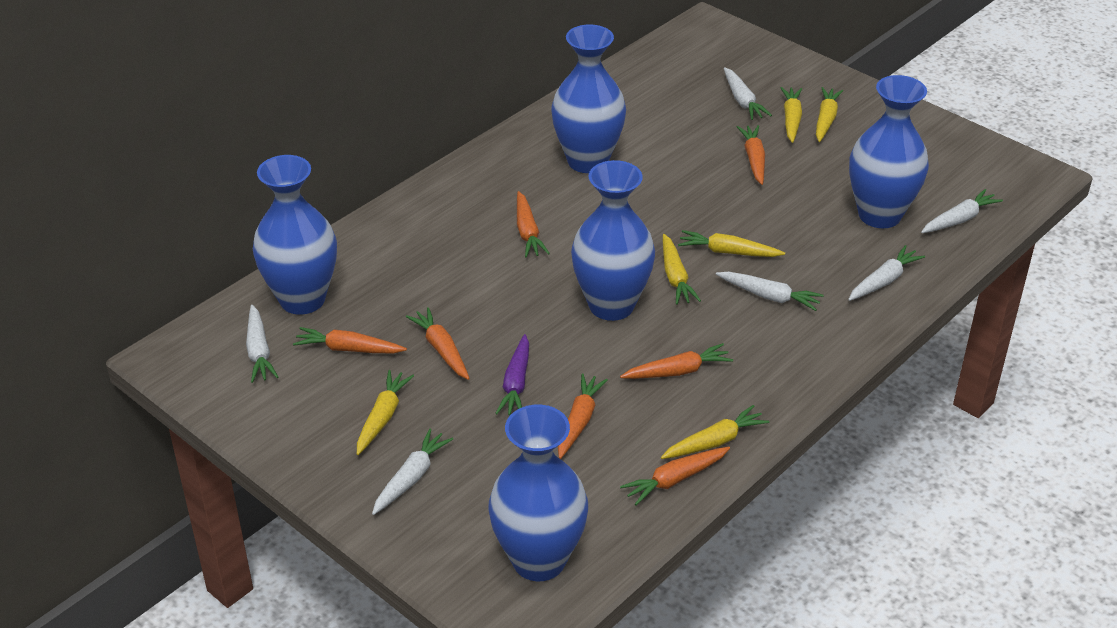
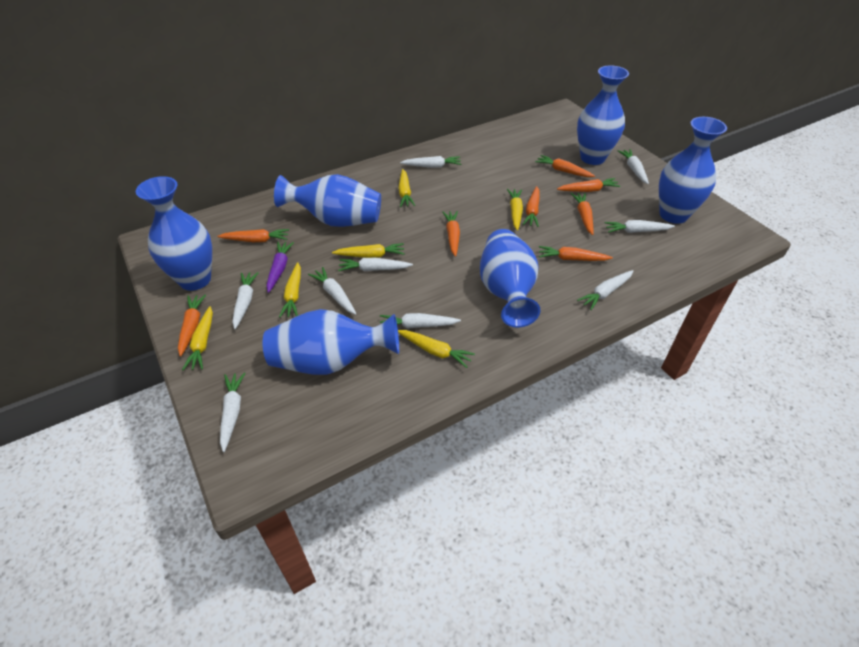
blue vase: 5 -> 6
orange carrot: 7 -> 8
white carrot: 6 -> 9

